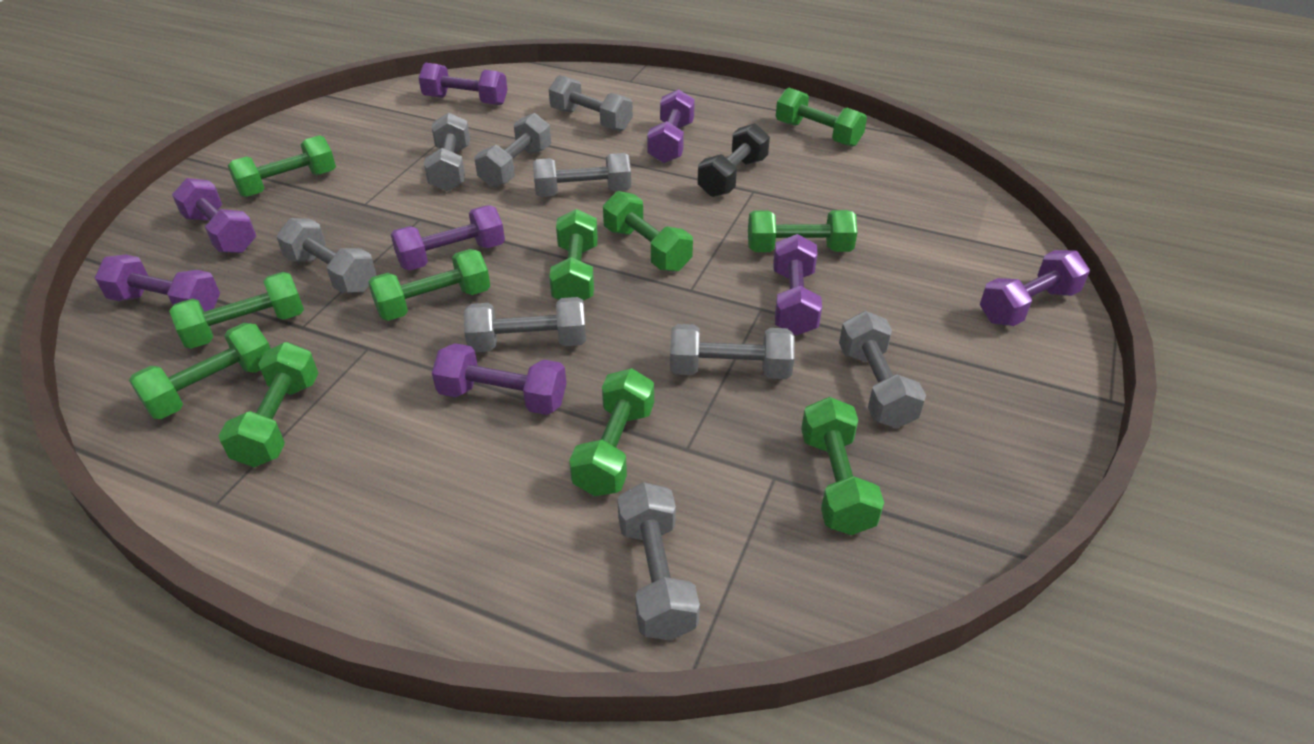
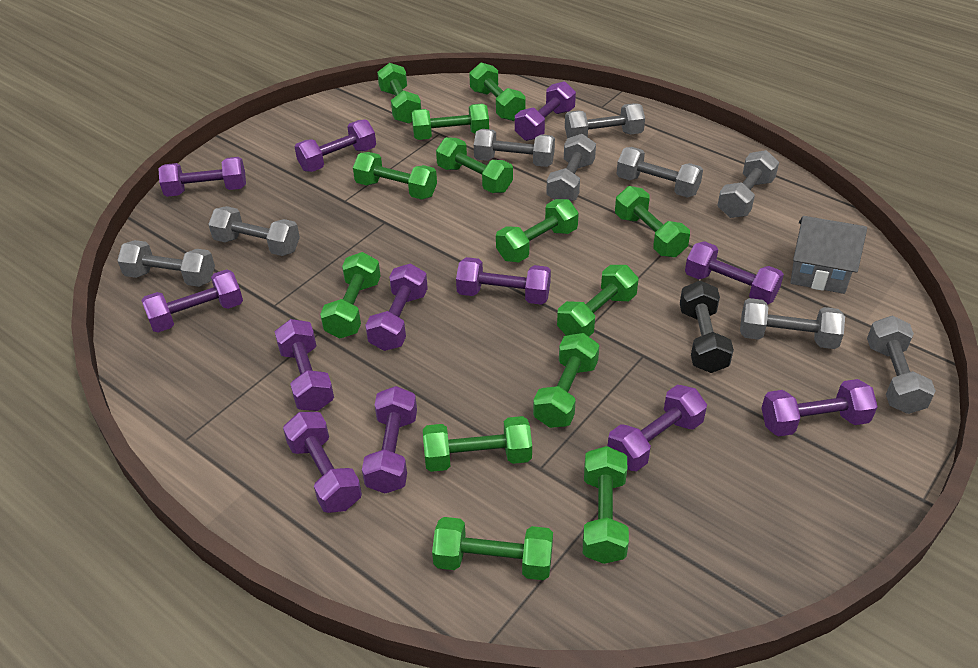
green dumbbell: 11 -> 13
grey house: 0 -> 1
purple dumbbell: 8 -> 12

